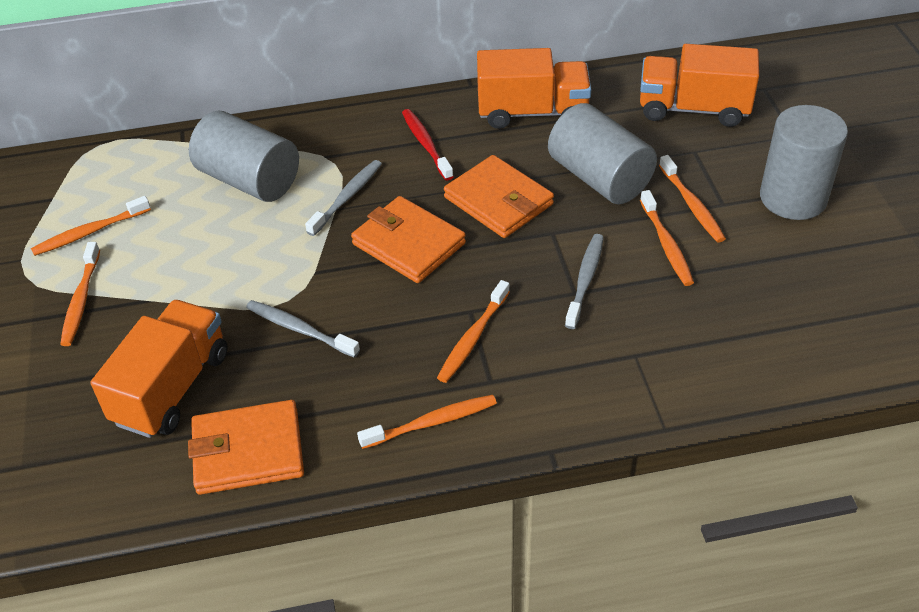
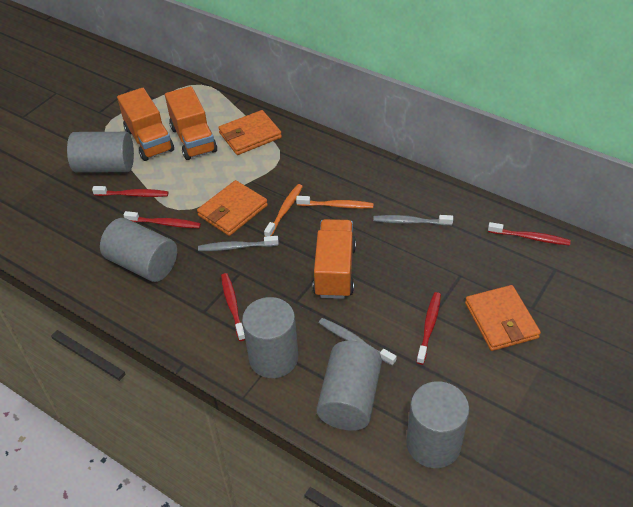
grey cylinder: 3 -> 5
orange toothbrush: 6 -> 2
red toothbrush: 1 -> 5

